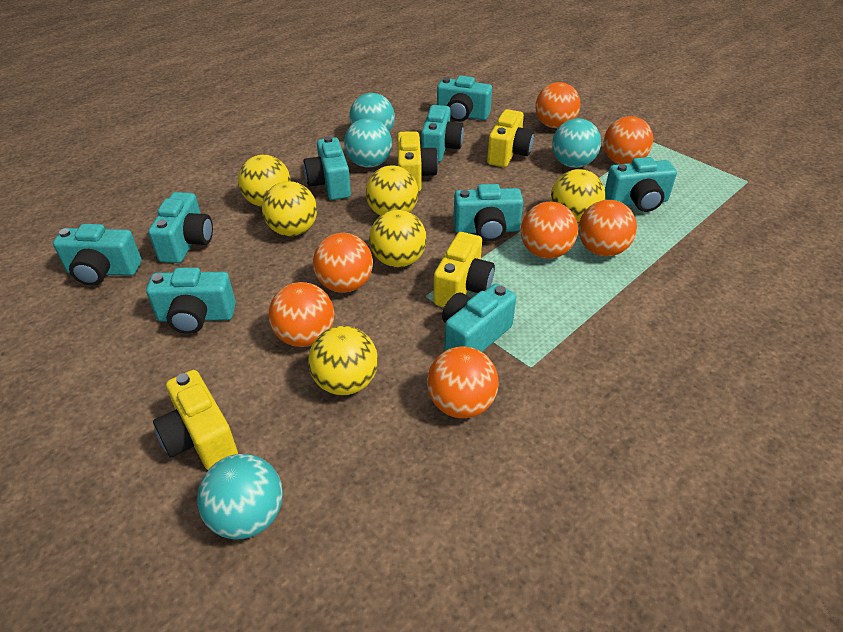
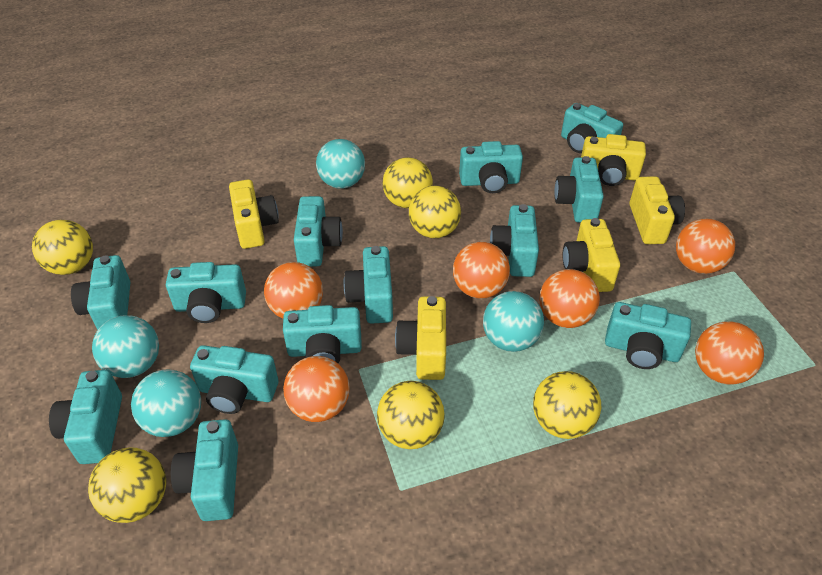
orange ball: 7 -> 6
turquoise camera: 9 -> 13
yellow camera: 4 -> 5

